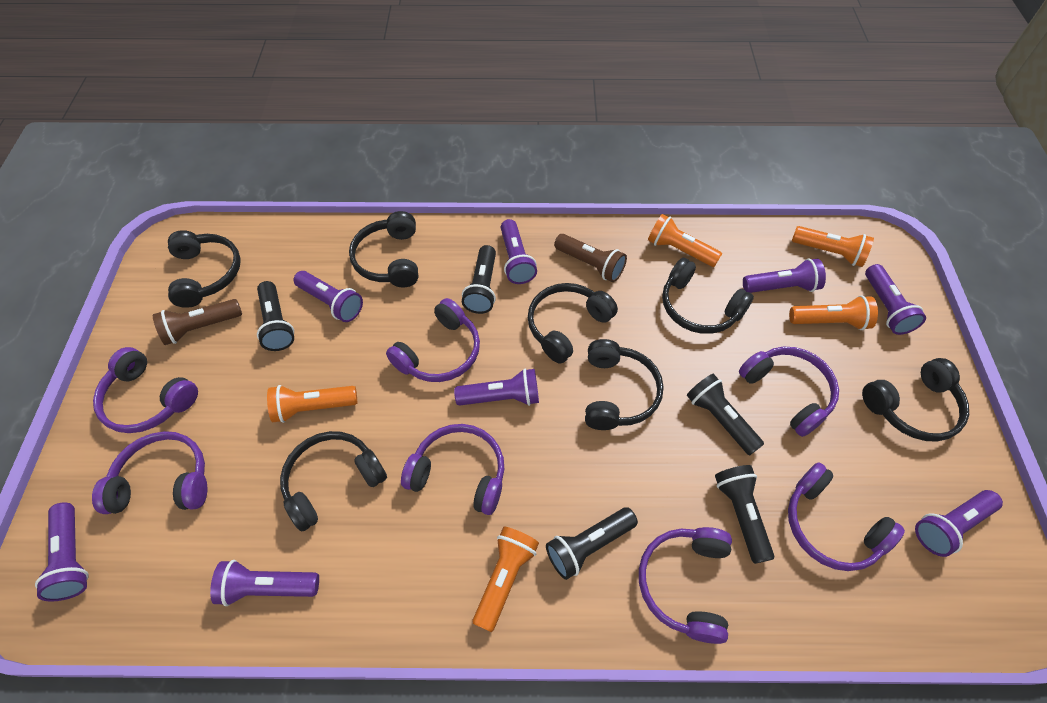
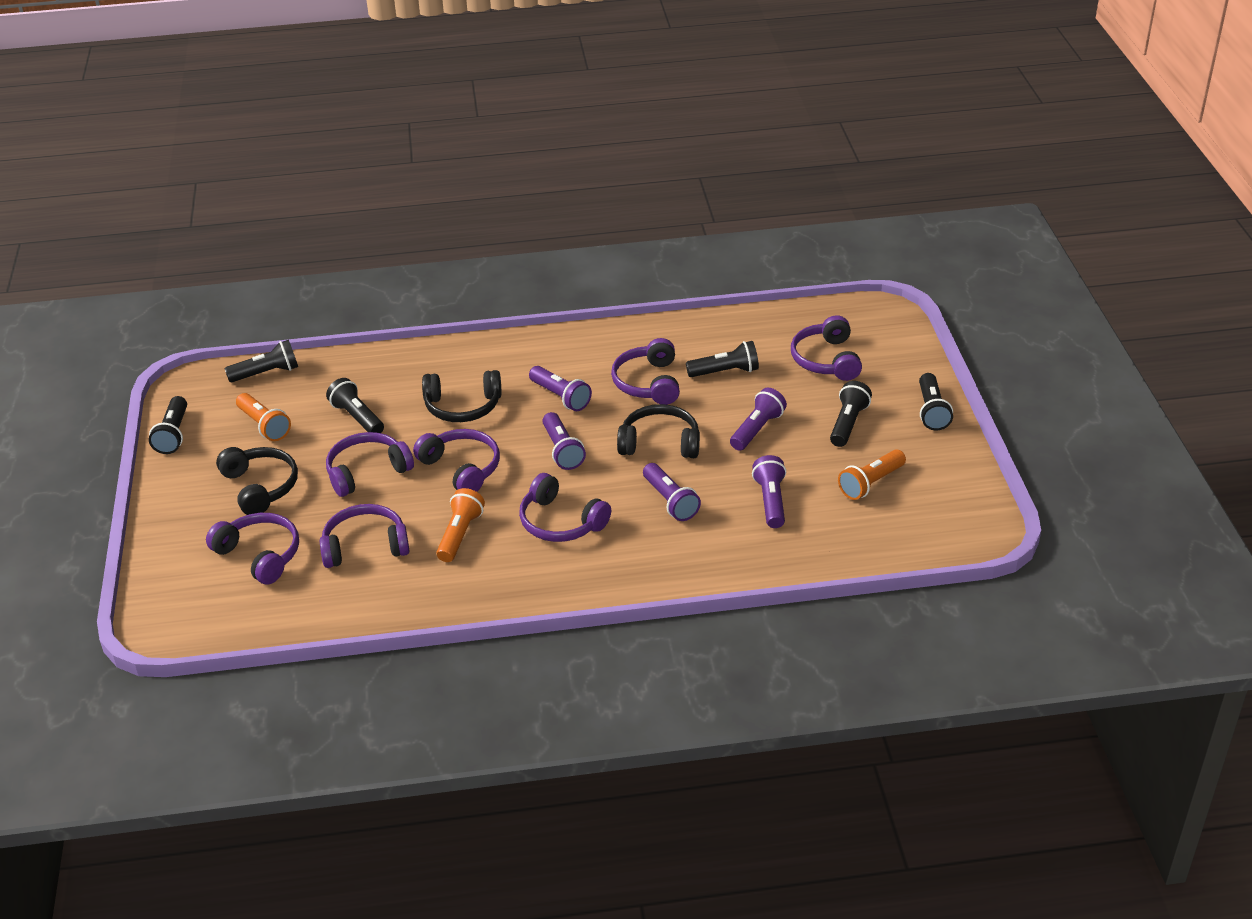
black flashlight: 5 -> 6
black headphones: 7 -> 3
brown flashlight: 2 -> 0
orange flashlight: 5 -> 3
purple flashlight: 8 -> 5

